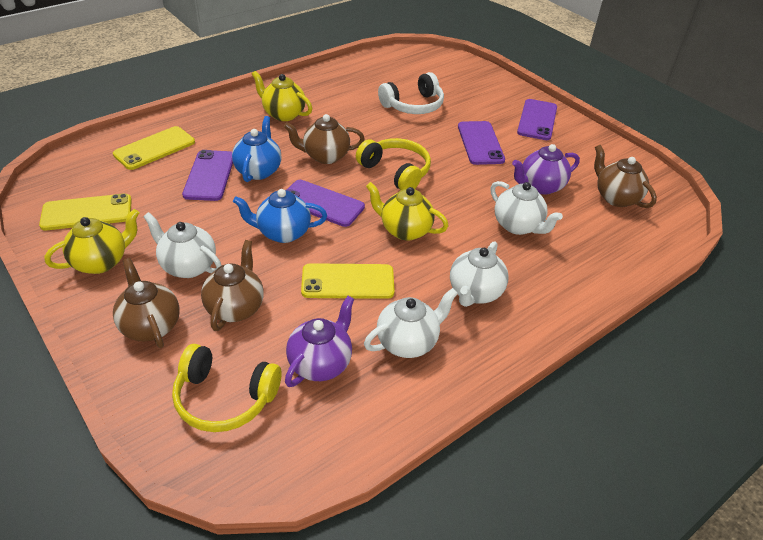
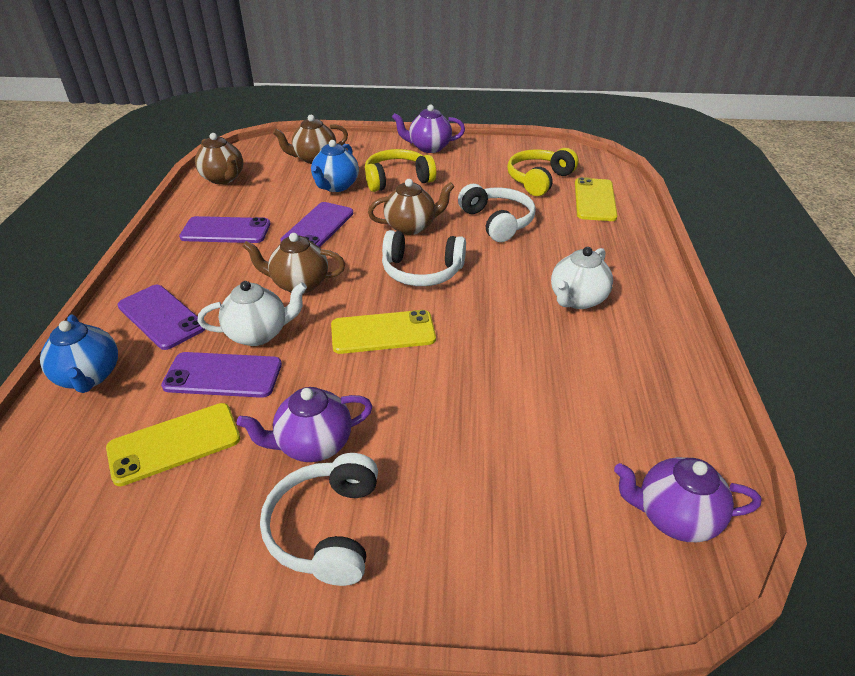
purple teapot: 2 -> 3
white headphones: 1 -> 3
white teapot: 4 -> 2
yellow teapot: 3 -> 0

